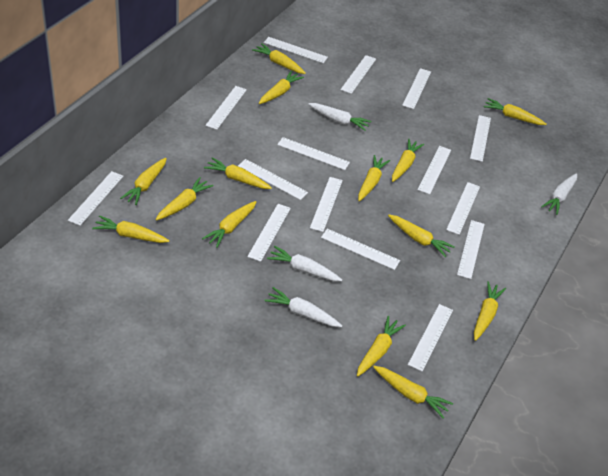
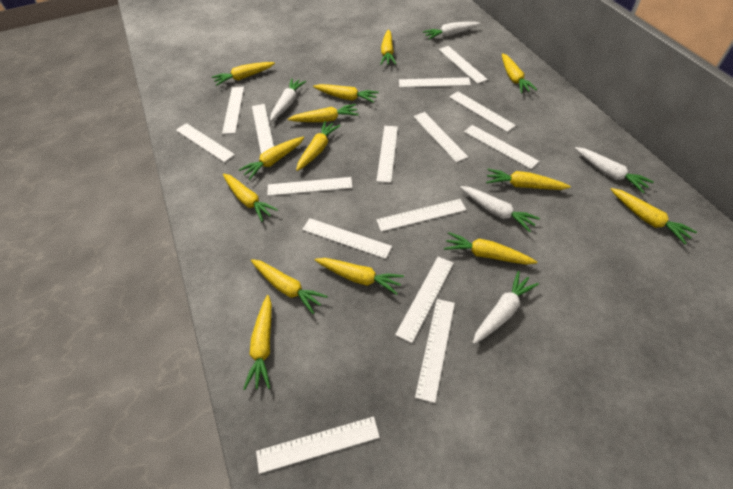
white carrot: 4 -> 5

